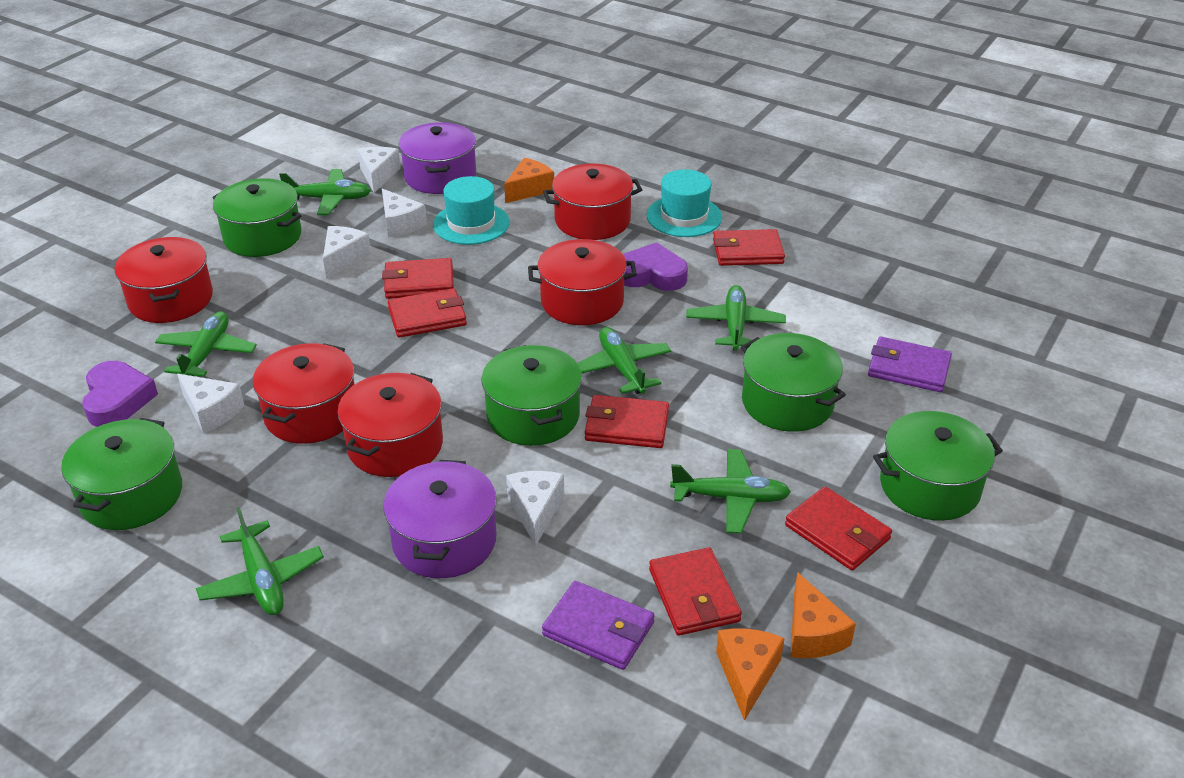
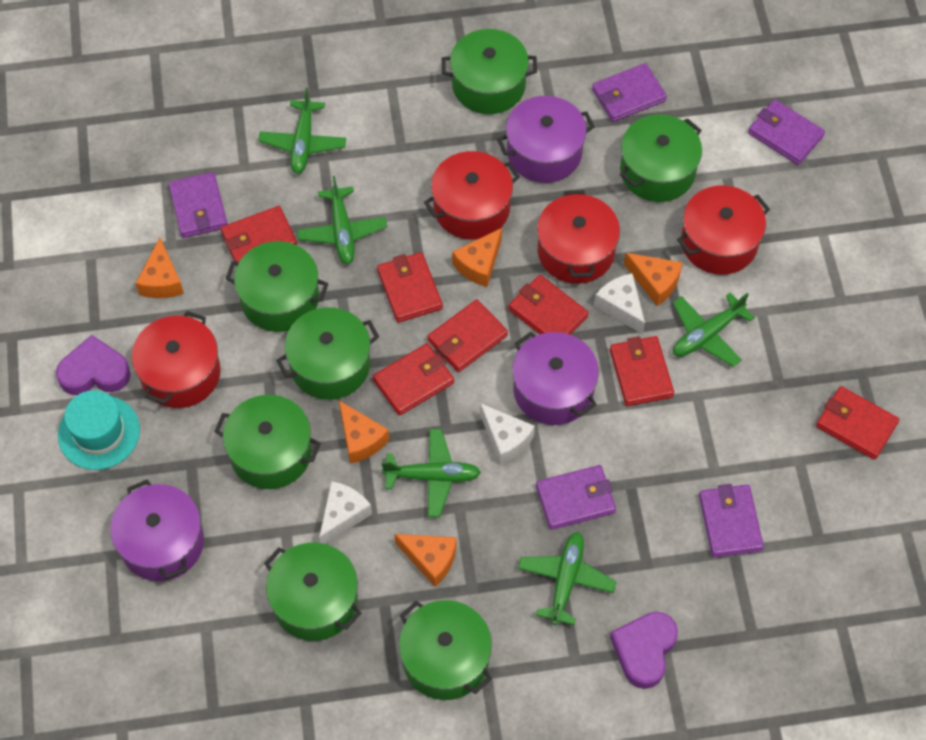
green plane: 6 -> 5
green pot: 5 -> 7
orange cheese: 3 -> 5
purple pot: 2 -> 3
purple wallet: 2 -> 5
red pot: 5 -> 4
red wallet: 6 -> 7
turquoise hat: 2 -> 1
white cheese: 5 -> 3

